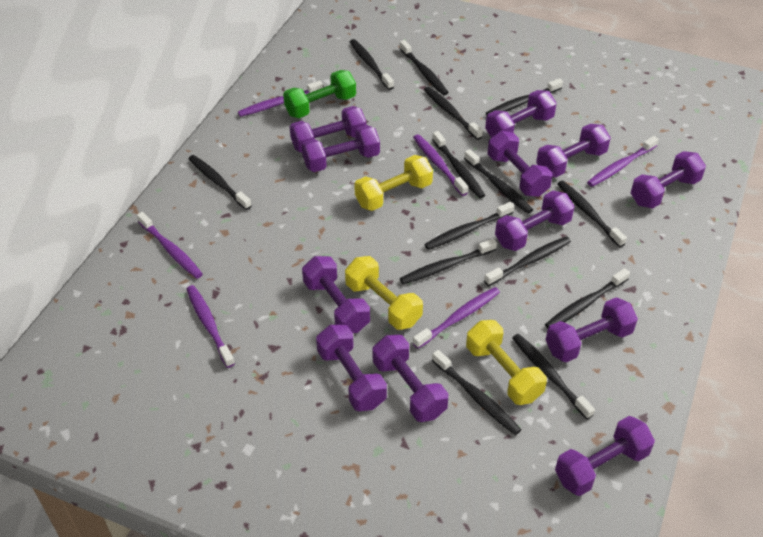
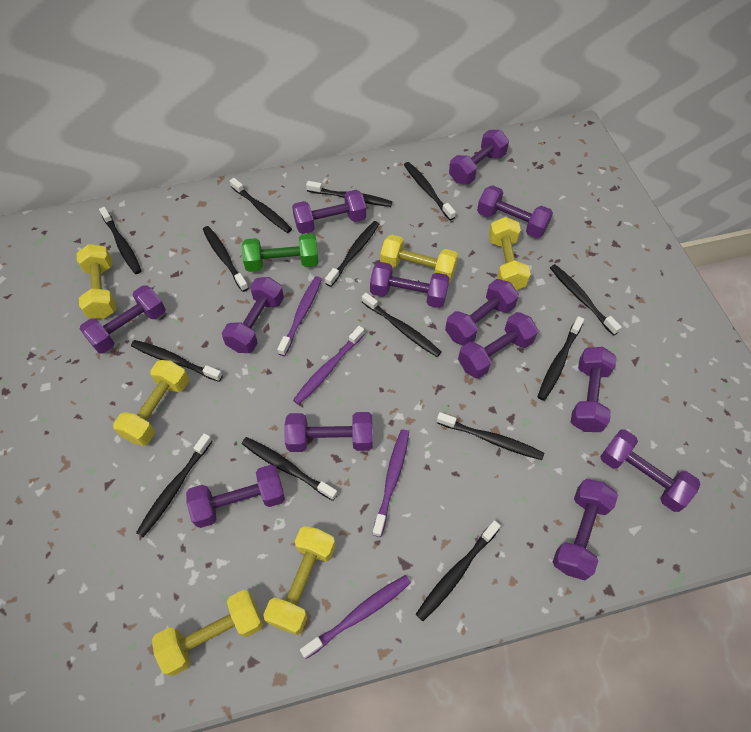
purple dumbbell: 12 -> 13
purple toothbrush: 6 -> 4
yellow dumbbell: 3 -> 6

